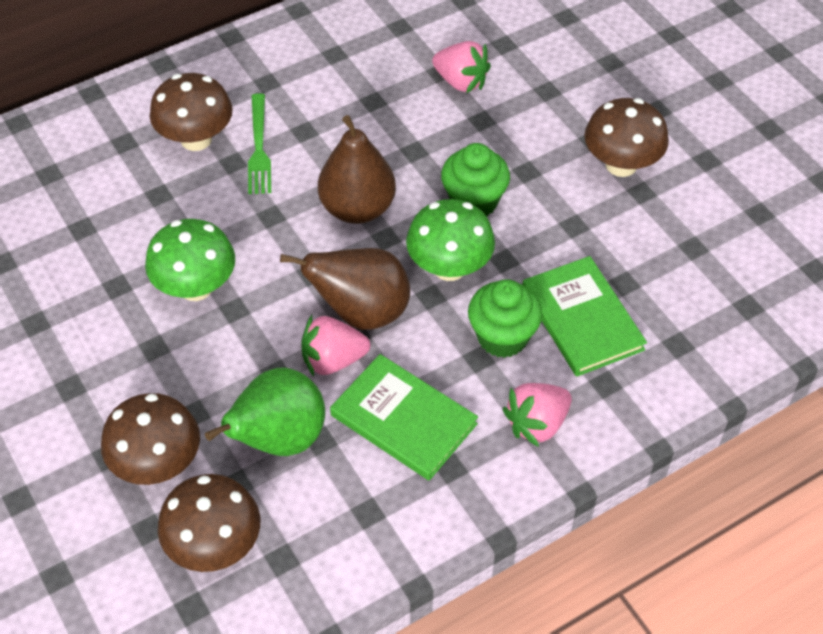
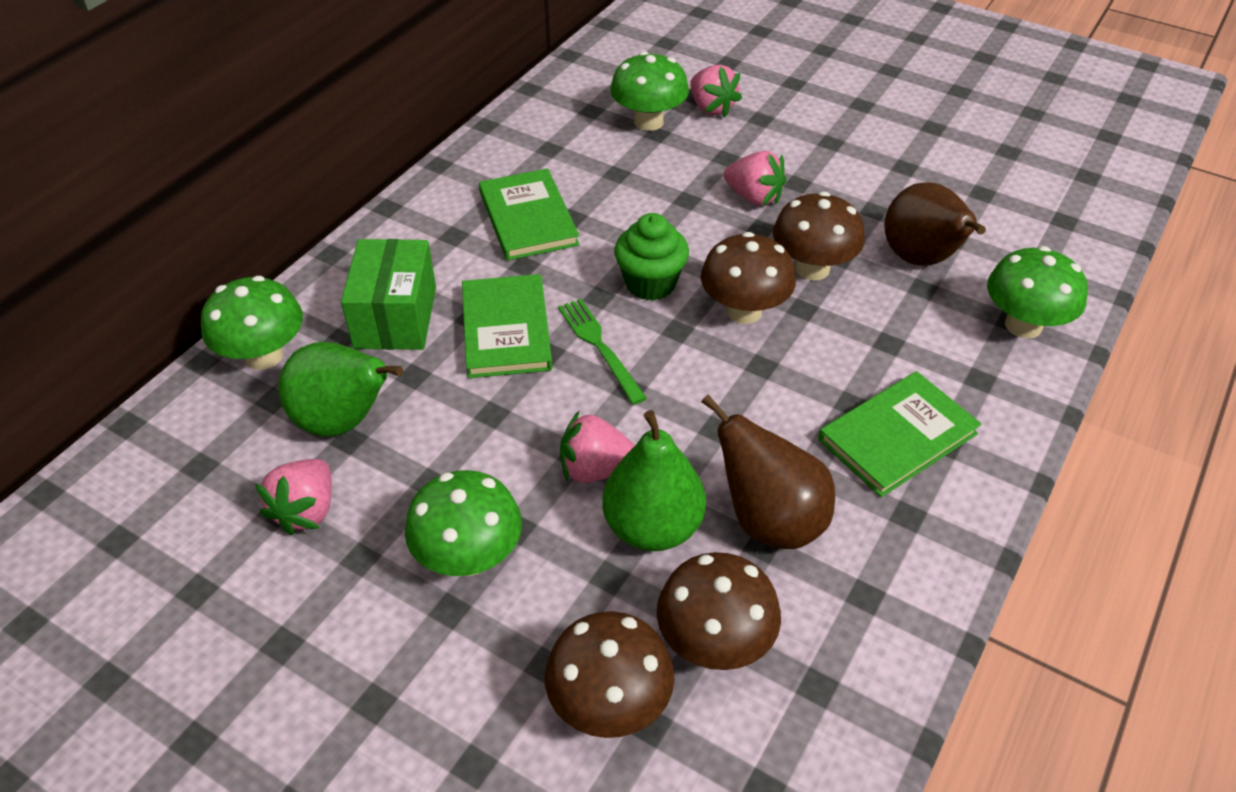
green book: 2 -> 3
green box: 0 -> 1
green cupcake: 2 -> 1
green mushroom: 2 -> 4
green pear: 1 -> 2
pink strawberry: 3 -> 4

